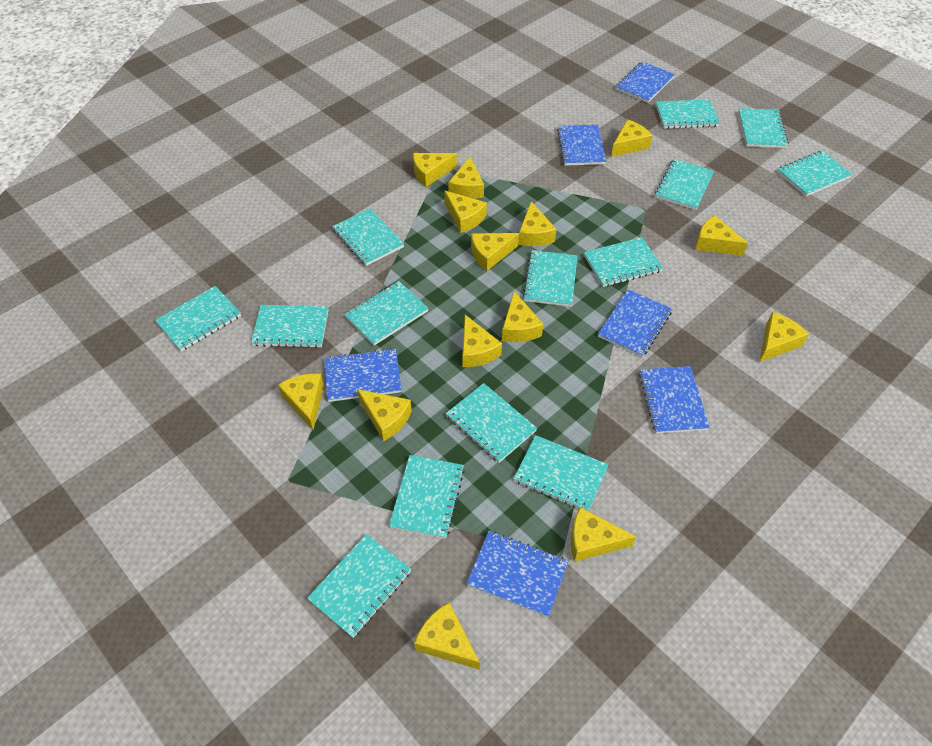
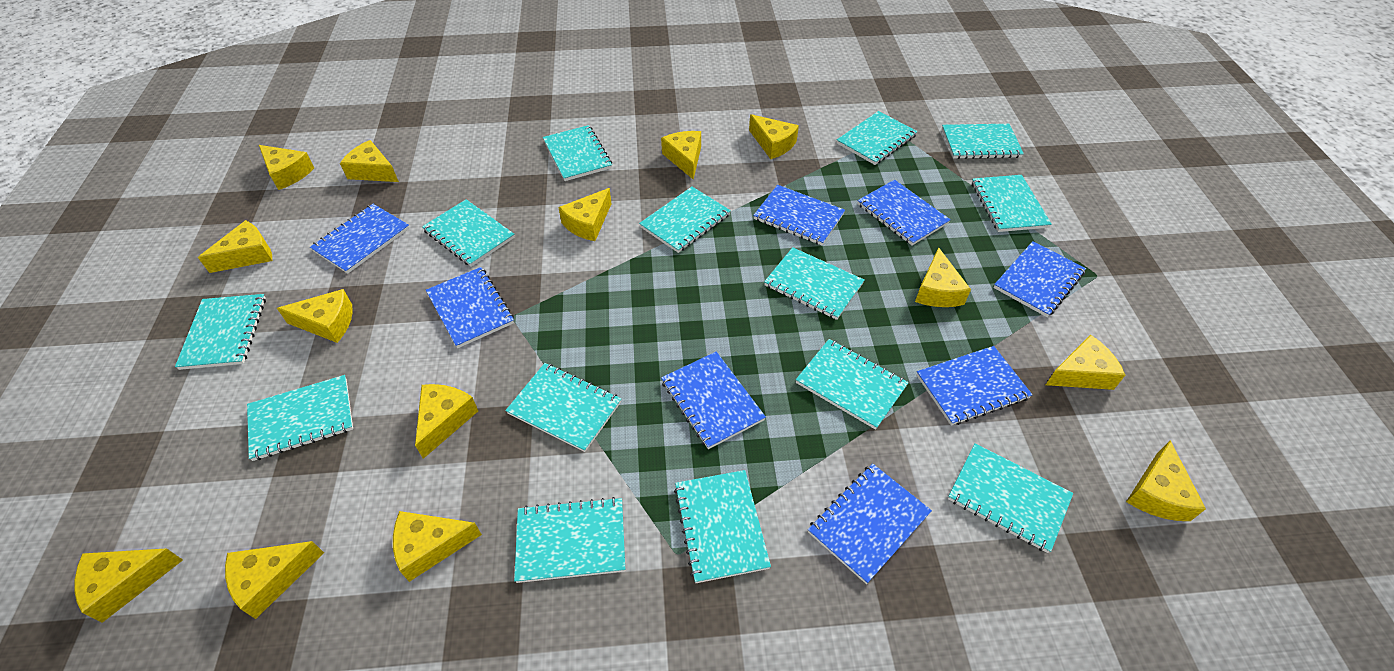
blue notebook: 6 -> 8

